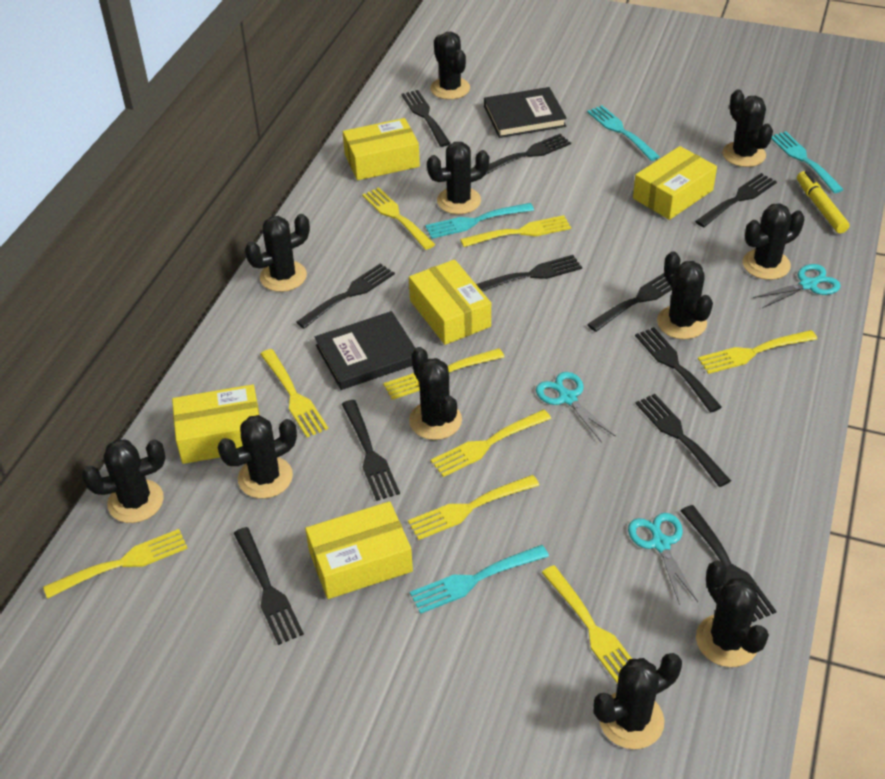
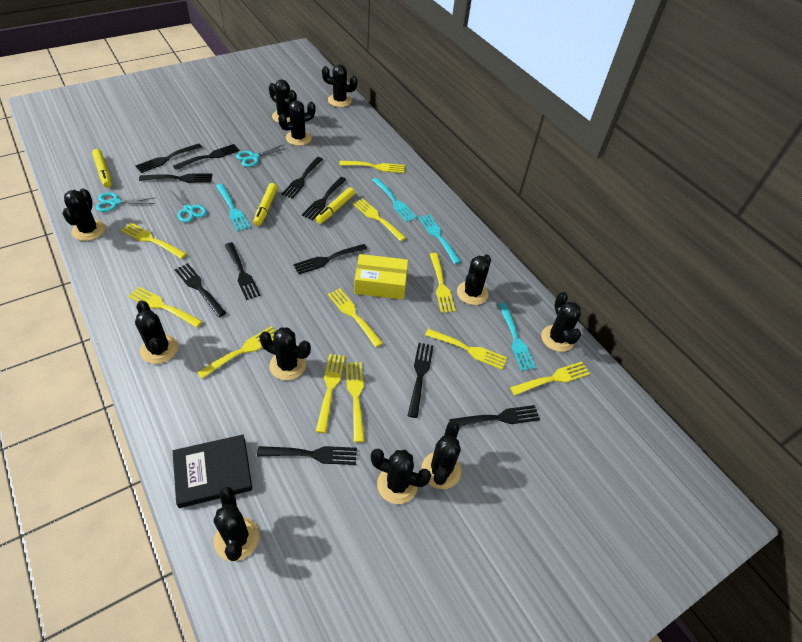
black book: 2 -> 1
yellow box: 5 -> 1
yellow fork: 9 -> 11
yellow marker: 1 -> 3

